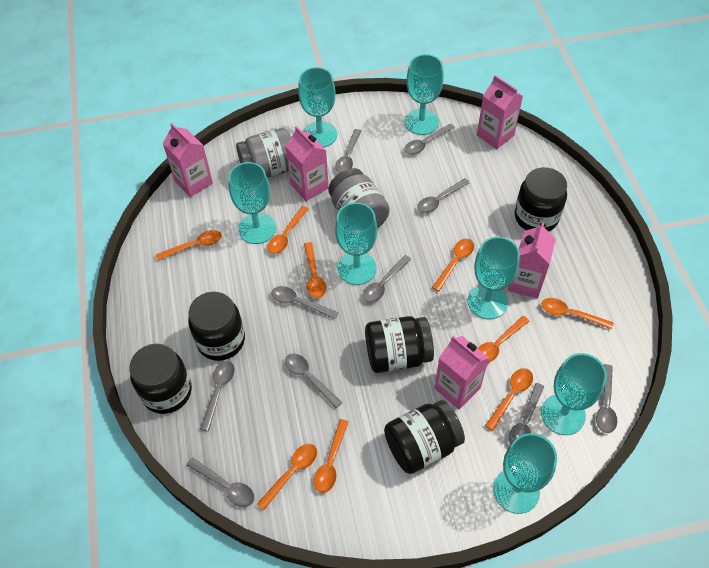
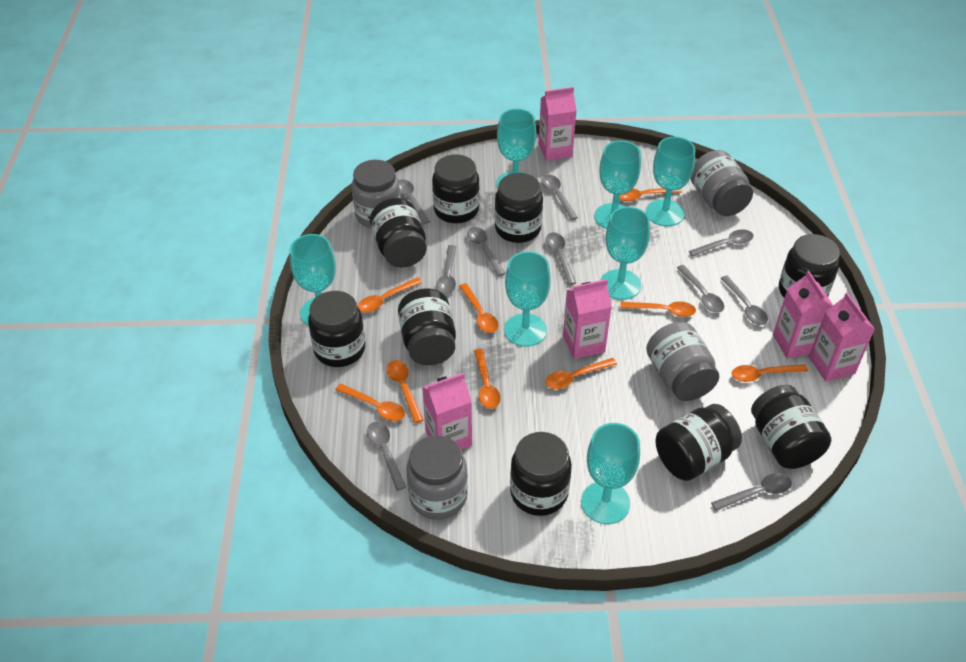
black jar: 5 -> 9
grey jar: 2 -> 4

